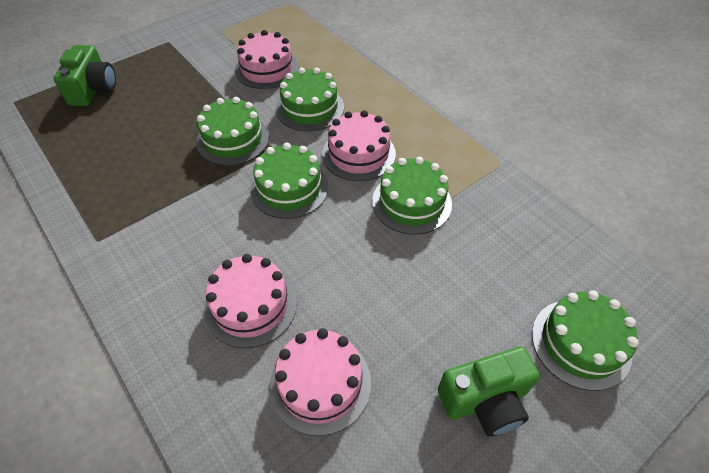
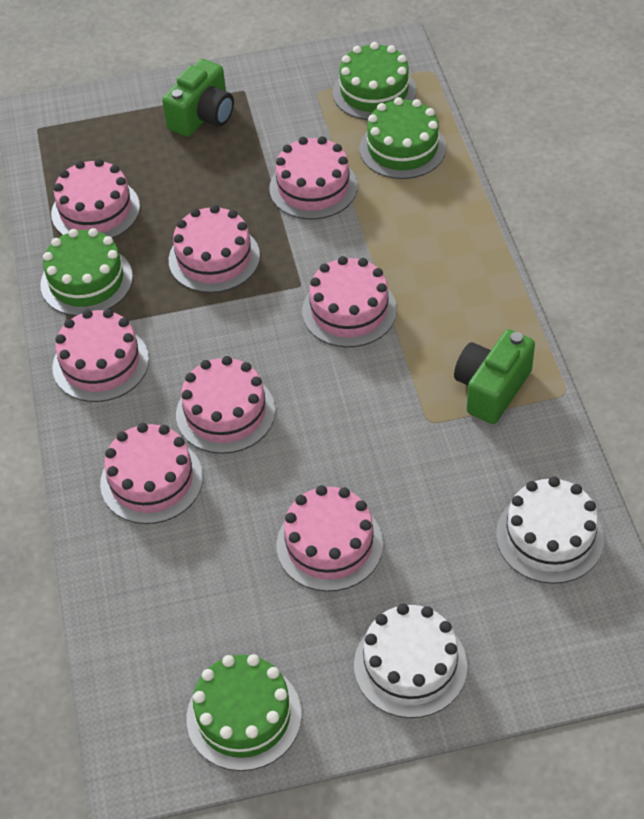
green cake: 5 -> 4
pink cake: 4 -> 8
white cake: 0 -> 2

